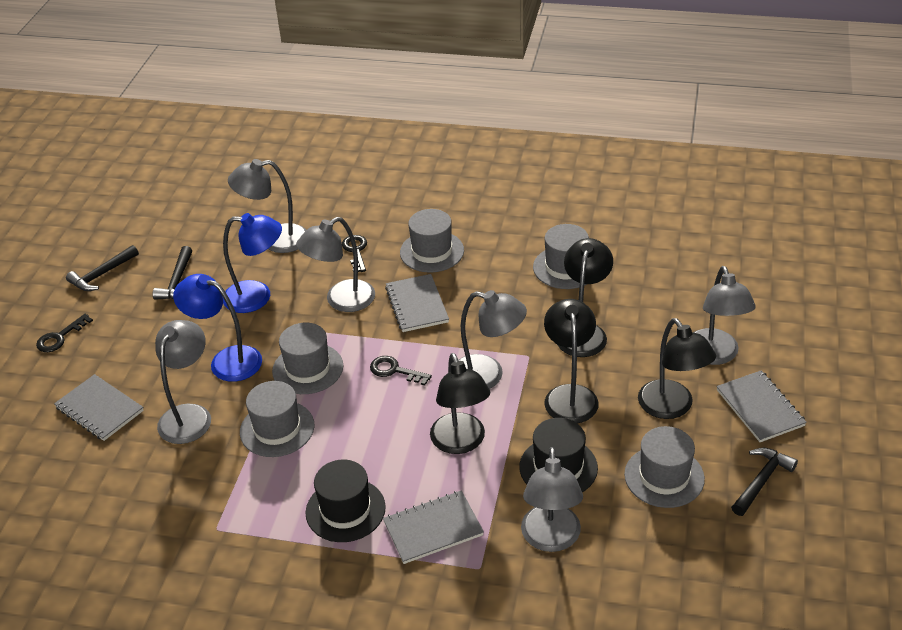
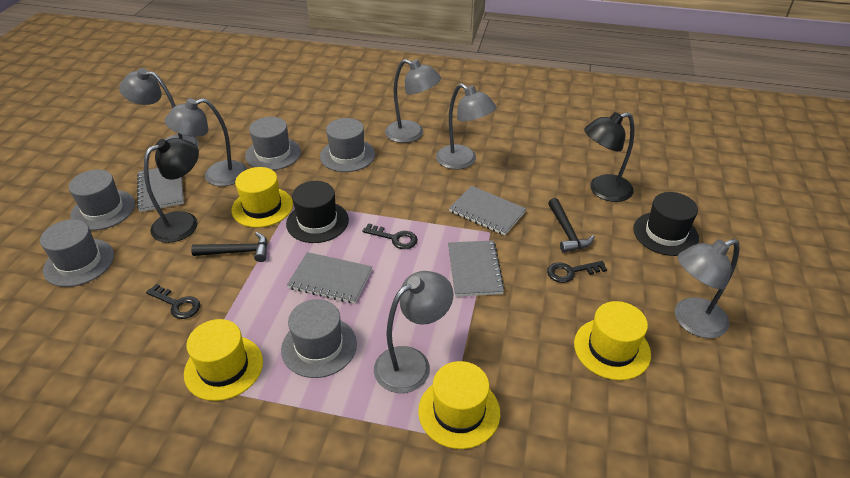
black hammer: 3 -> 2
black lamp: 4 -> 2
blue lamp: 2 -> 0
yellow hat: 0 -> 4

